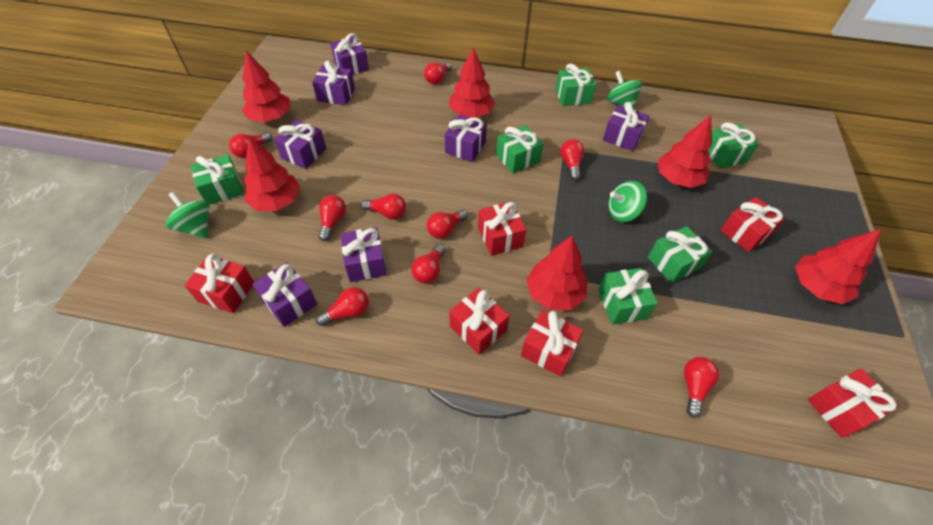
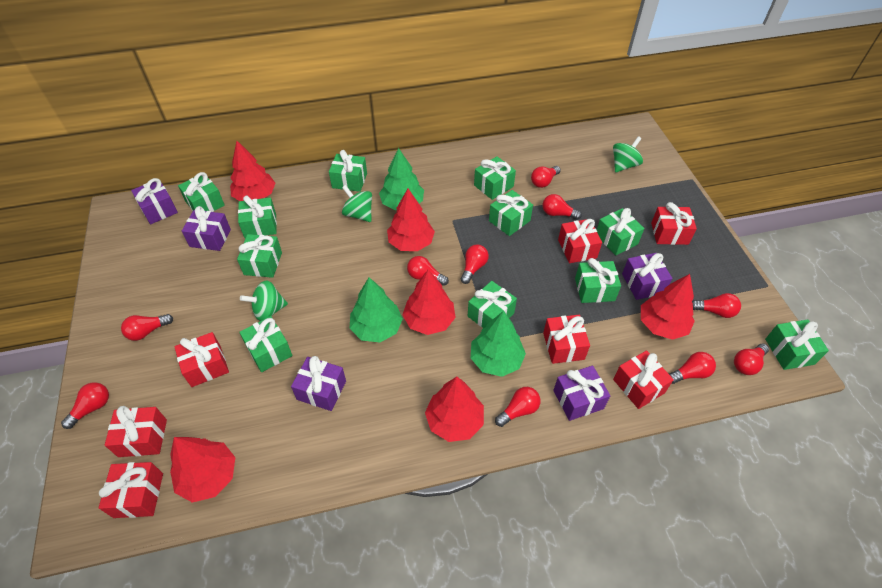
green gift: 6 -> 11
green tree: 0 -> 3
purple gift: 7 -> 5
red gift: 6 -> 7
red light bulb: 9 -> 10

